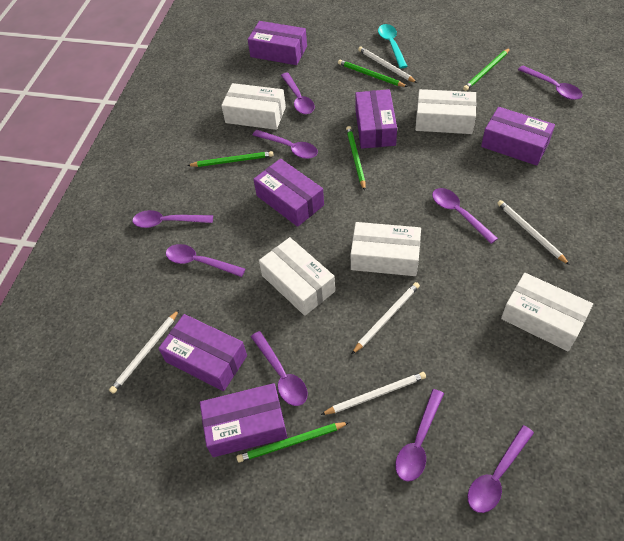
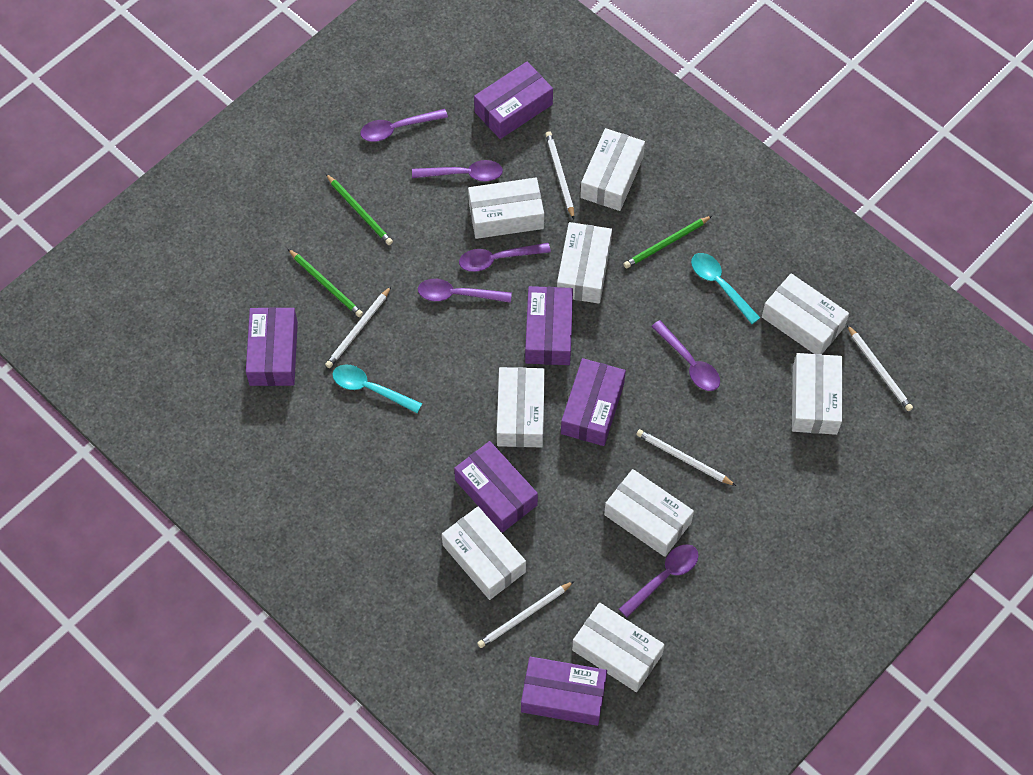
green pencil: 5 -> 3
purple spoon: 9 -> 6
turquoise spoon: 1 -> 2
white box: 5 -> 9

